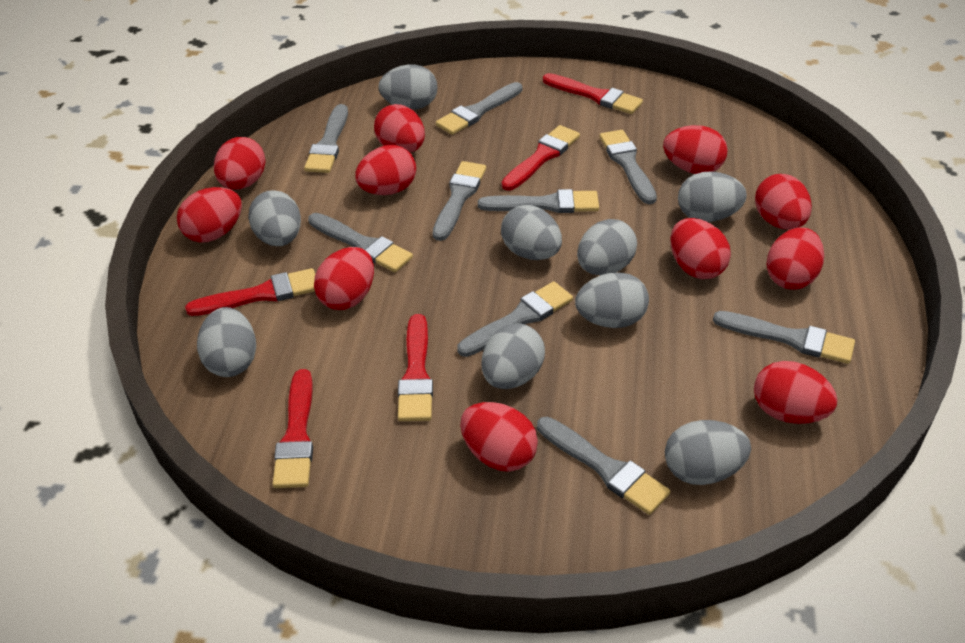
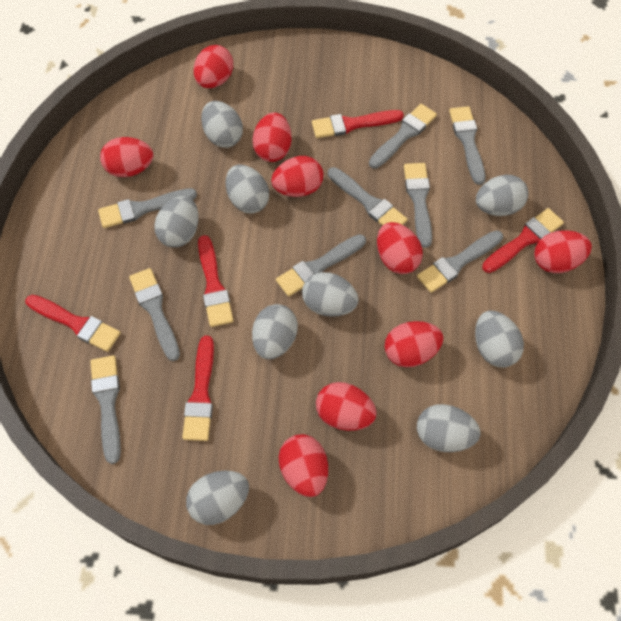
red egg: 11 -> 9

